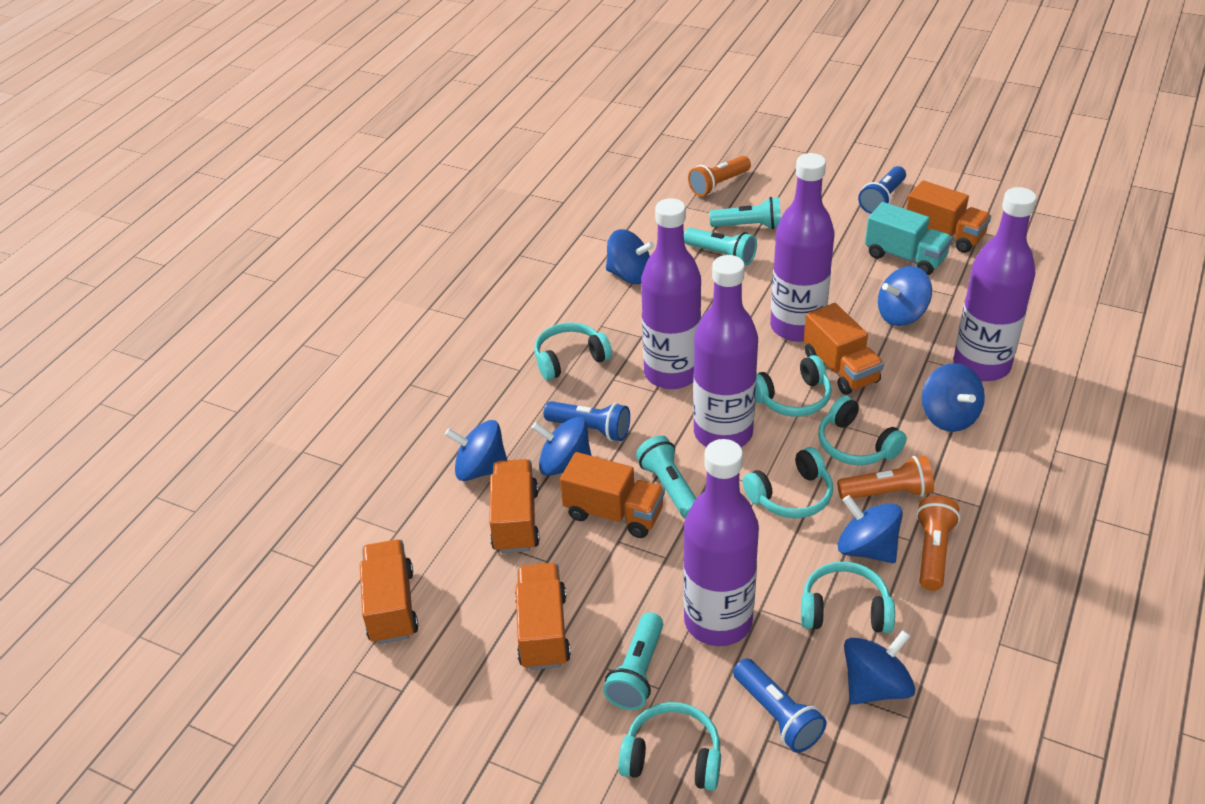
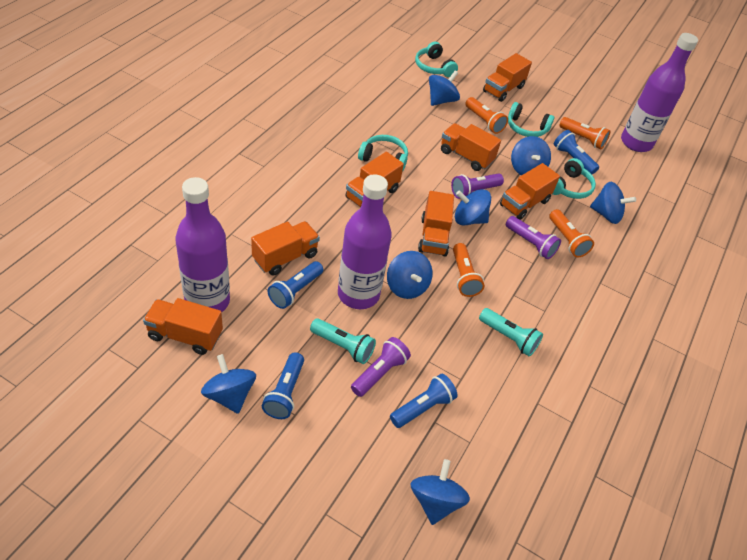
blue flashlight: 3 -> 4
orange flashlight: 3 -> 4
orange truck: 6 -> 7
purple bottle: 5 -> 3
purple flashlight: 0 -> 3
turquoise flashlight: 4 -> 2
turquoise headphones: 6 -> 4
turquoise truck: 1 -> 0

